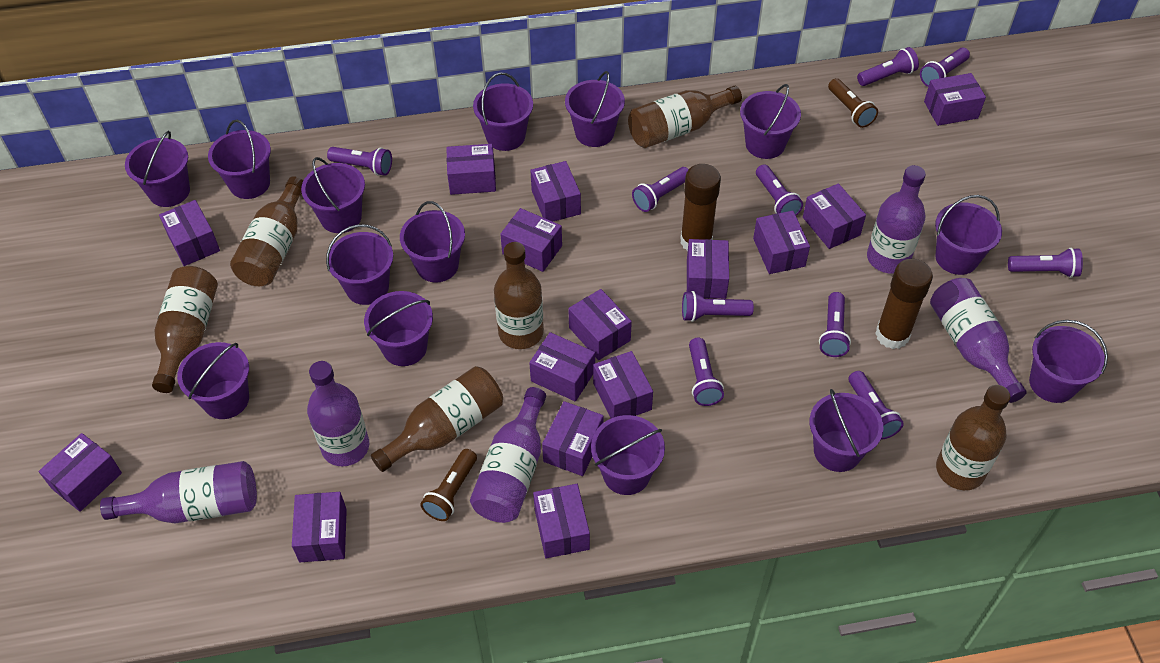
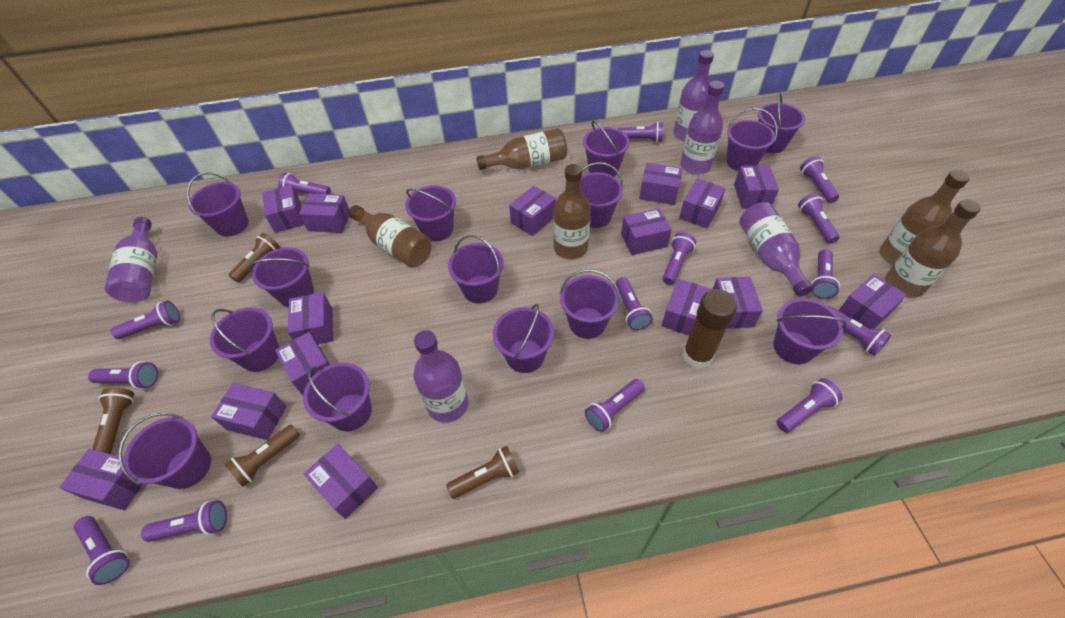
brown bottle: 6 -> 5
brown flashlight: 2 -> 4
brown glue stick: 2 -> 1
purple flashlight: 10 -> 14

